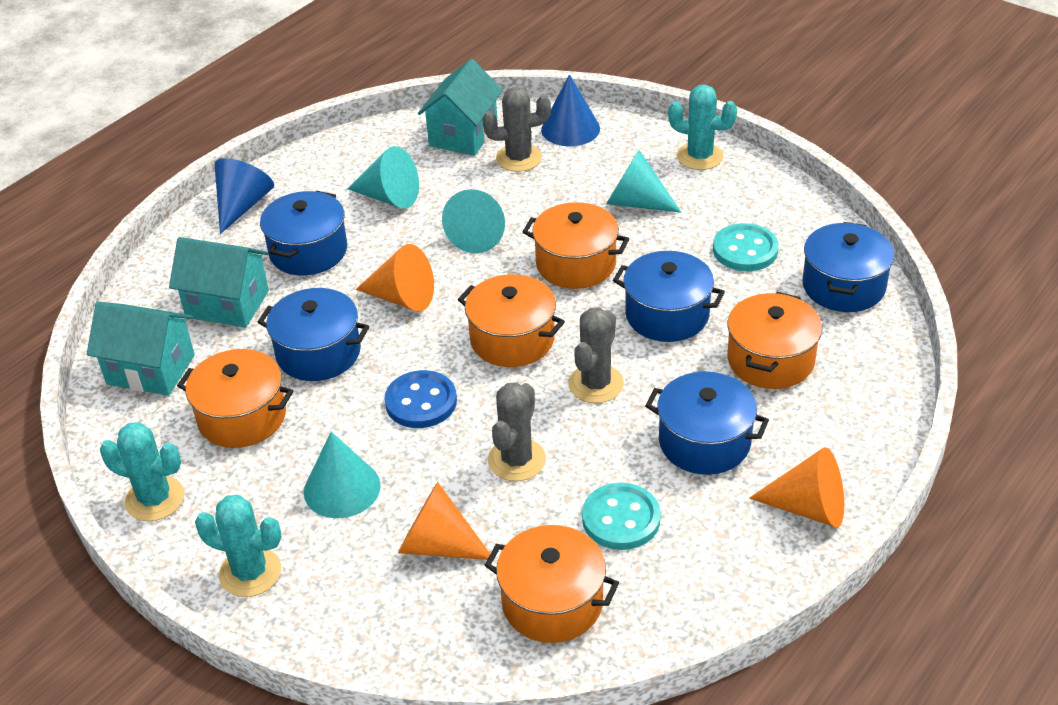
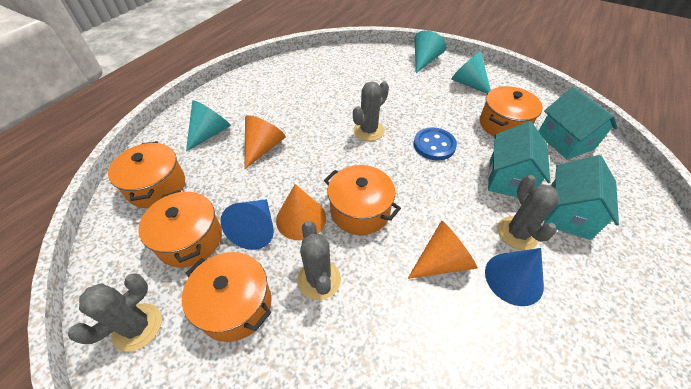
blue pot: 5 -> 0
grey cactus: 3 -> 4
turquoise button: 2 -> 0
turquoise cactus: 3 -> 0
turquoise cone: 4 -> 3

